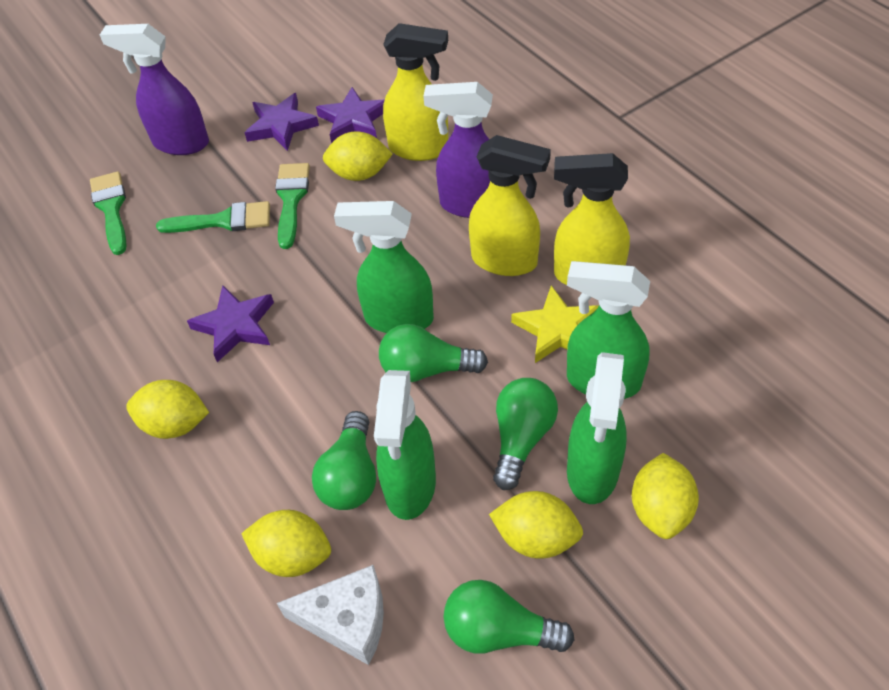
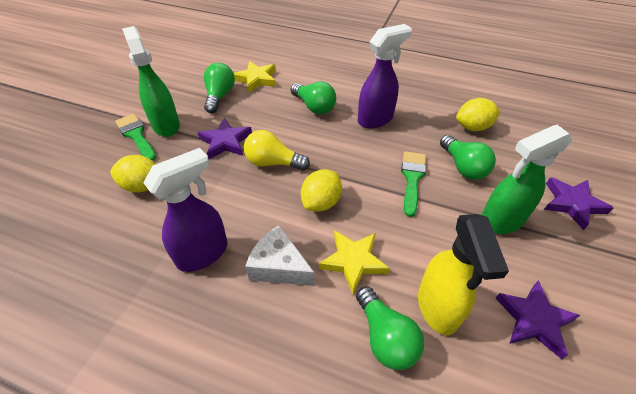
green brush: 3 -> 2
green spray bottle: 4 -> 2
yellow lemon: 5 -> 3
yellow light bulb: 0 -> 1
yellow spray bottle: 3 -> 1
yellow star: 1 -> 2

